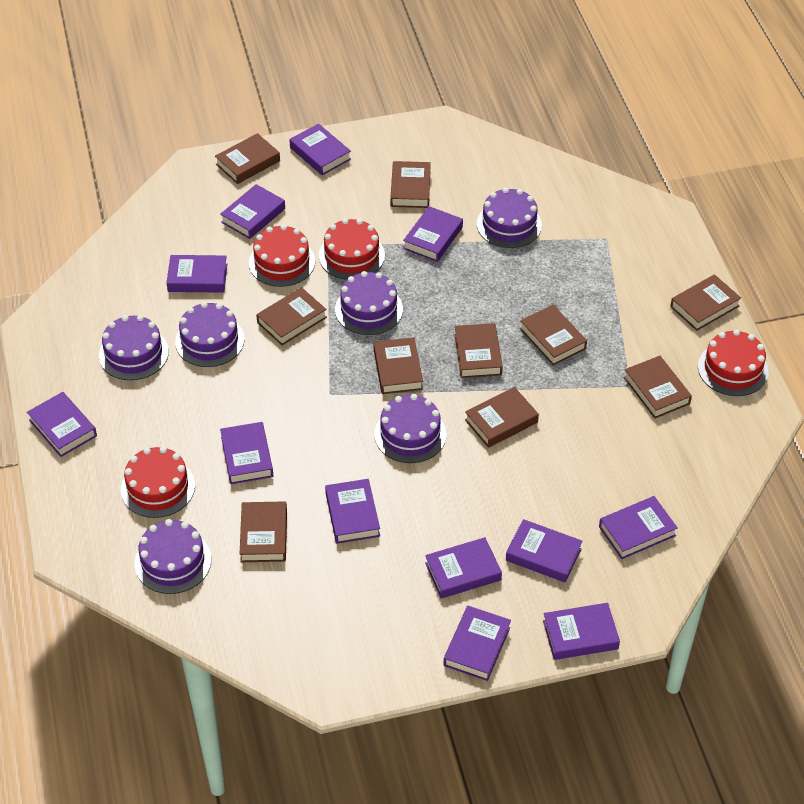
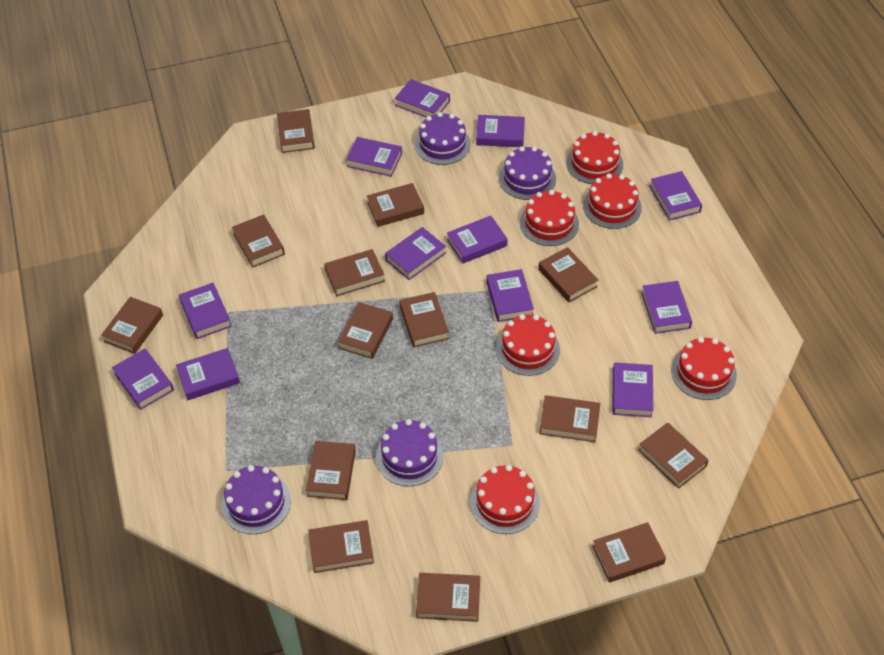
brown book: 10 -> 14
purple cake: 6 -> 4
red cake: 4 -> 6

